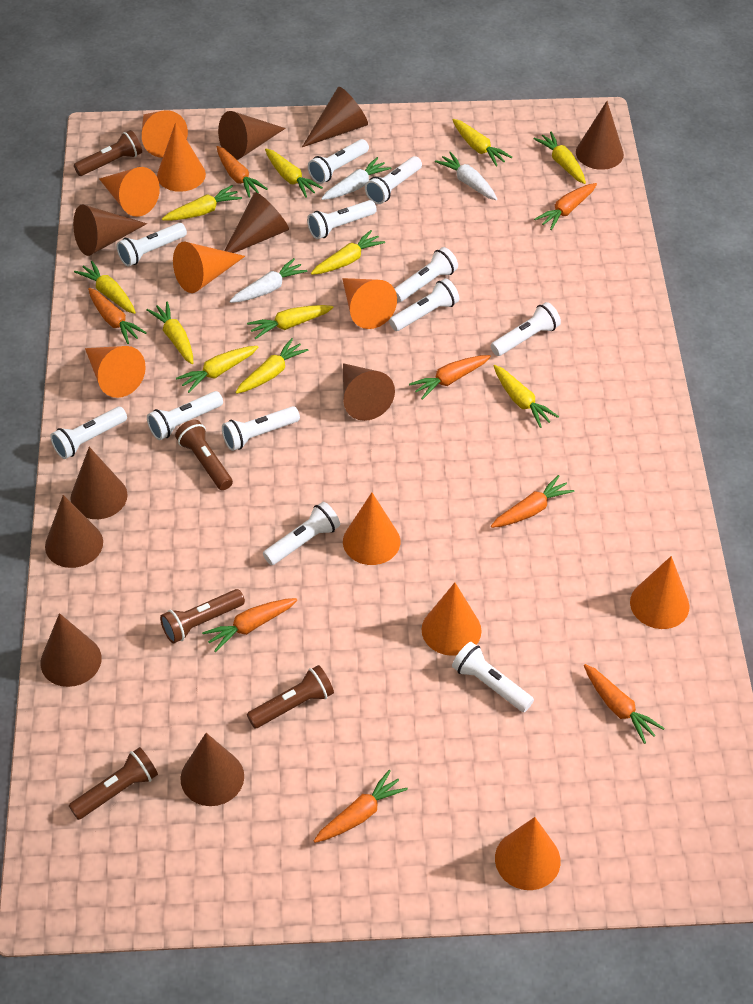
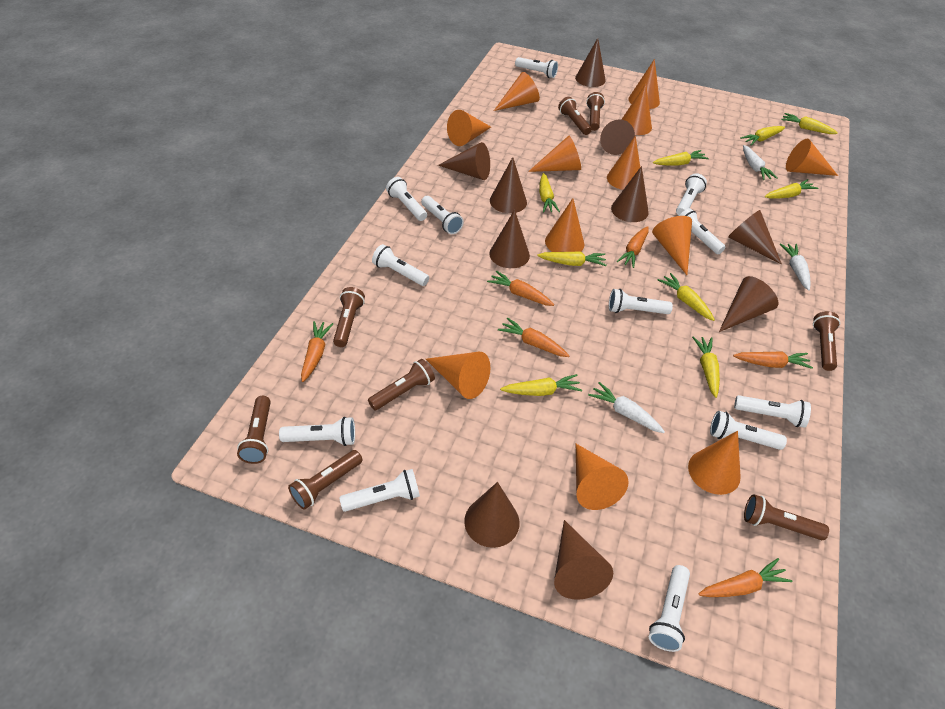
brown flashlight: 5 -> 8
orange carrot: 8 -> 6
orange cone: 10 -> 12
yellow carrot: 11 -> 9

